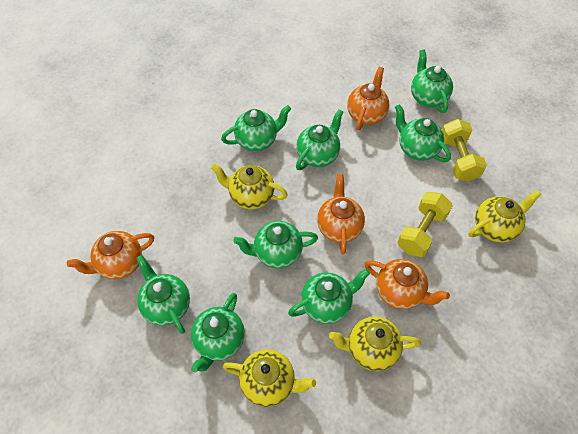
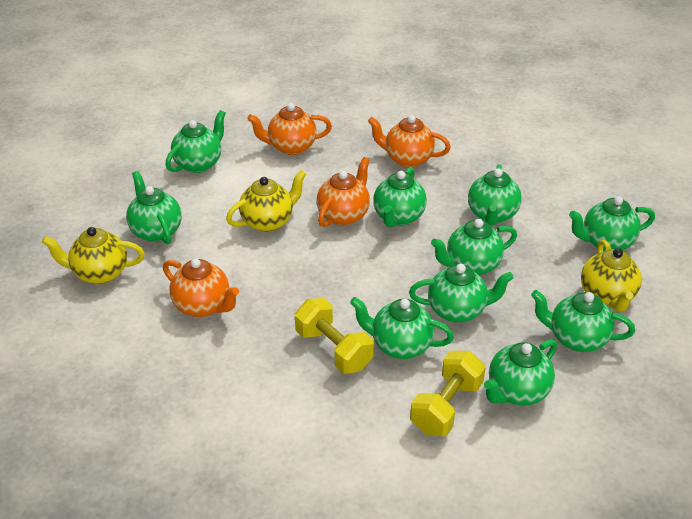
green teapot: 8 -> 10
yellow teapot: 4 -> 3

